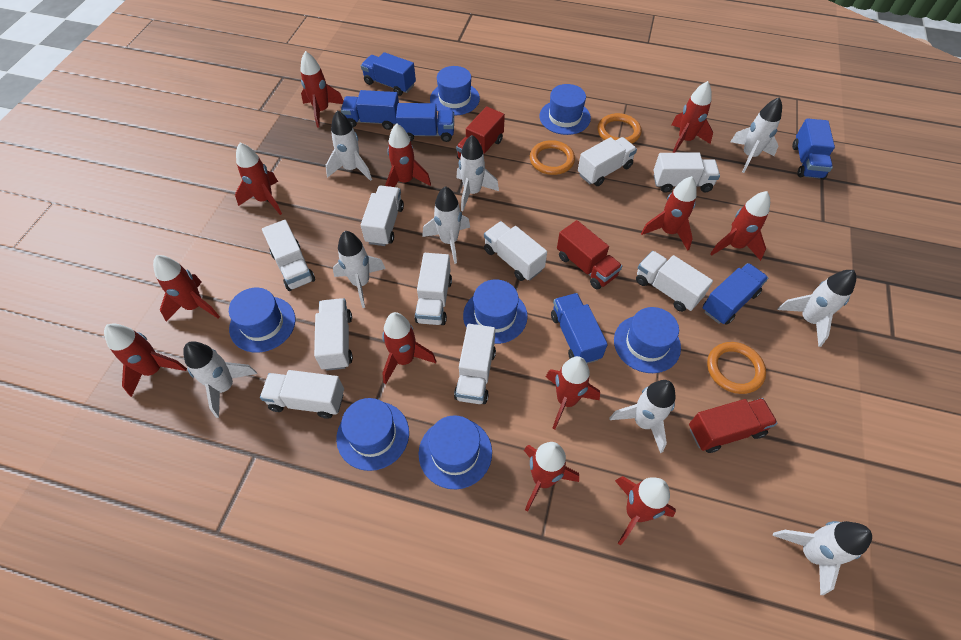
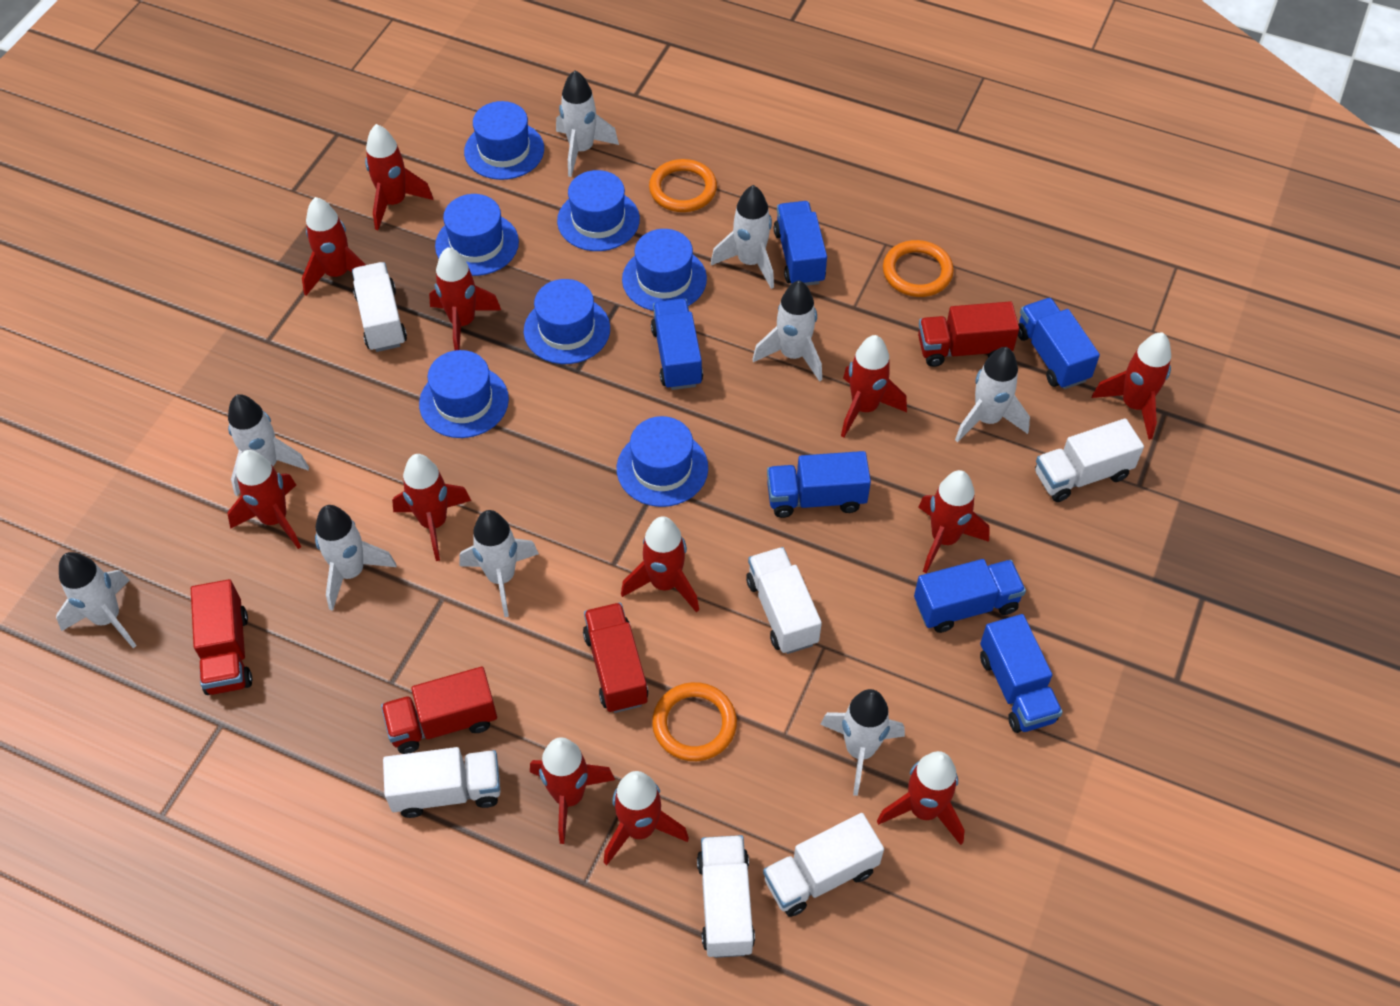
red truck: 3 -> 4
white truck: 10 -> 6

